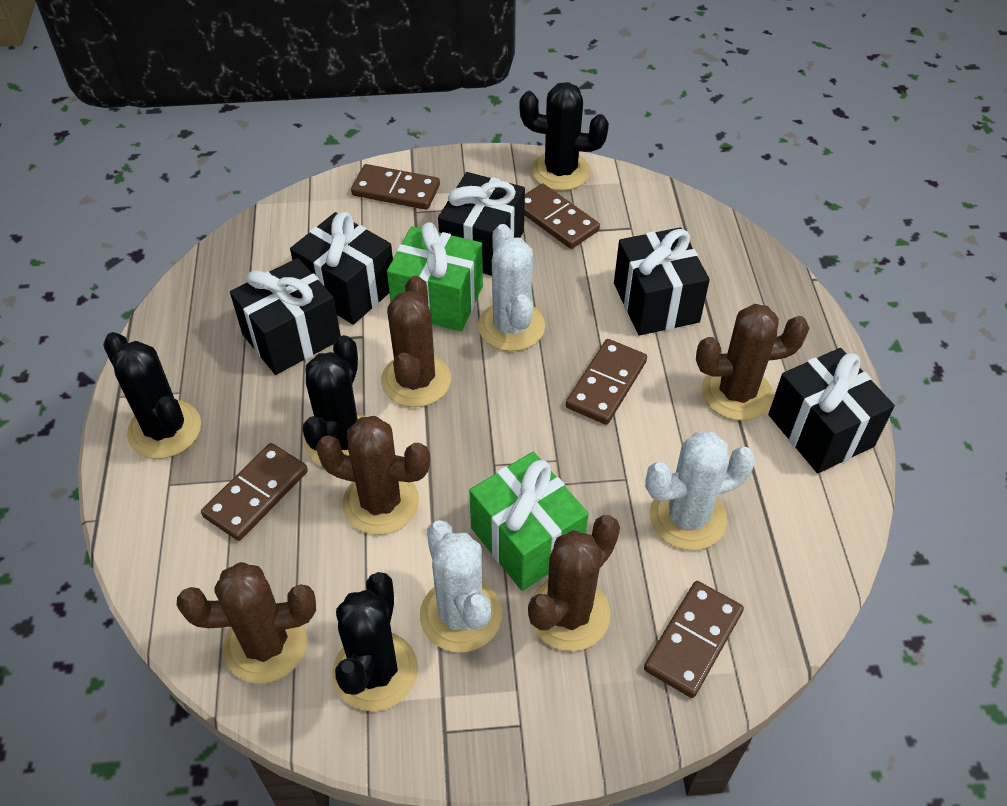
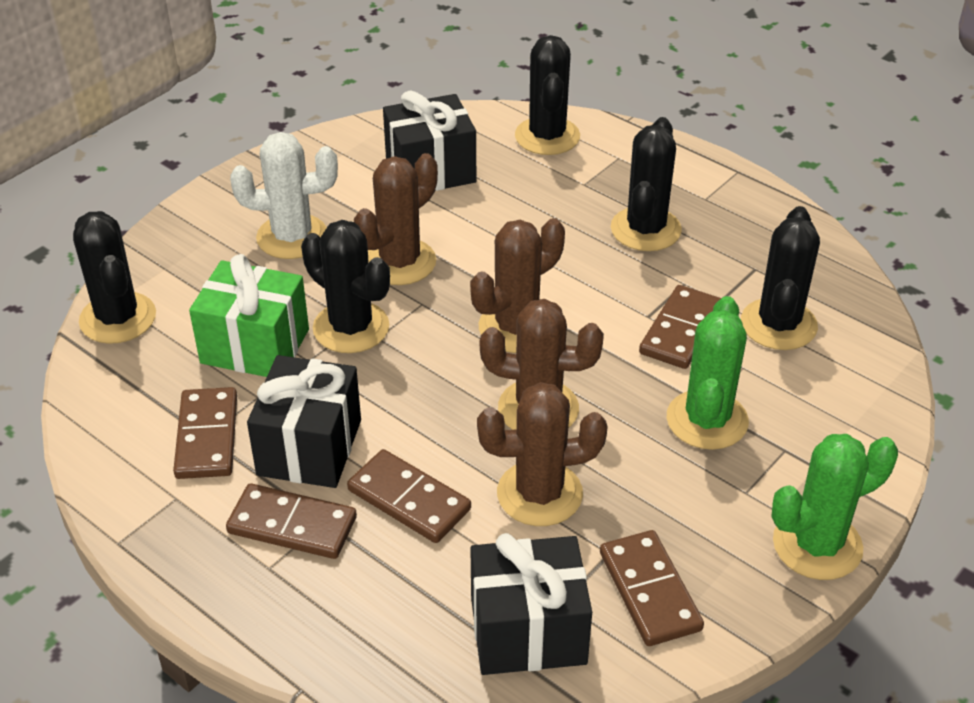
black cactus: 4 -> 5
black gift: 5 -> 3
brown cactus: 5 -> 4
green cactus: 0 -> 2
green gift: 2 -> 1
white cactus: 3 -> 1

